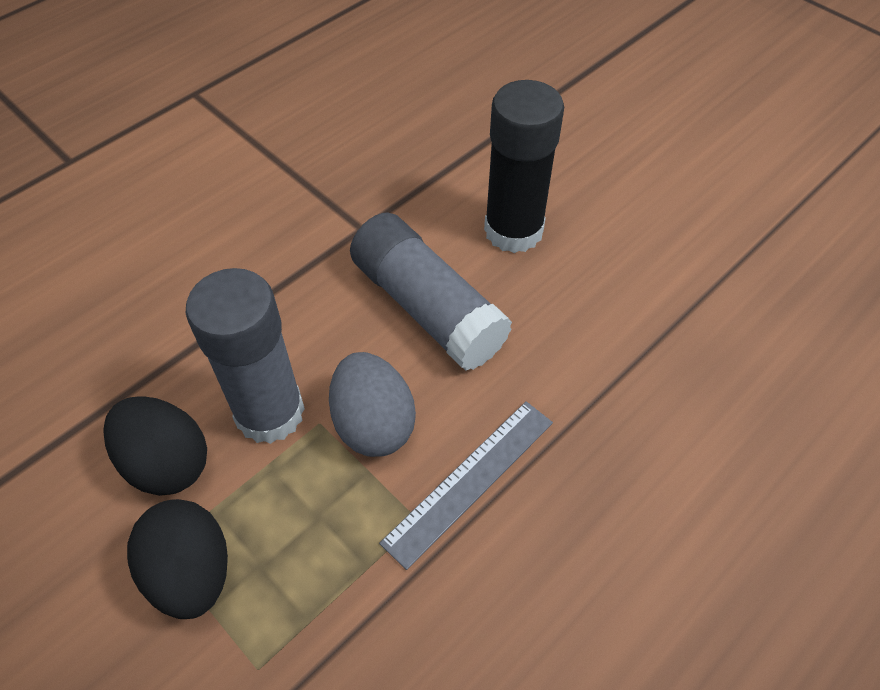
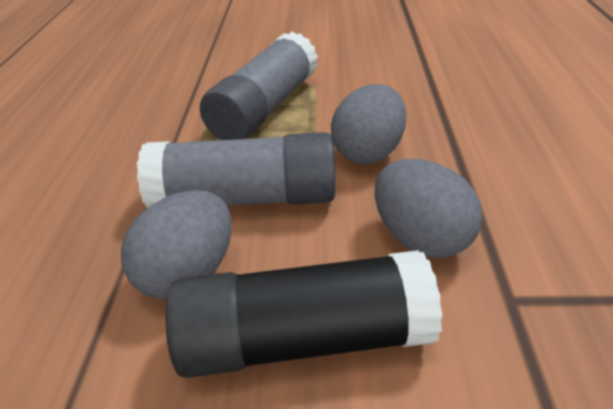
black egg: 2 -> 0
grey egg: 1 -> 3
grey ruler: 1 -> 0

